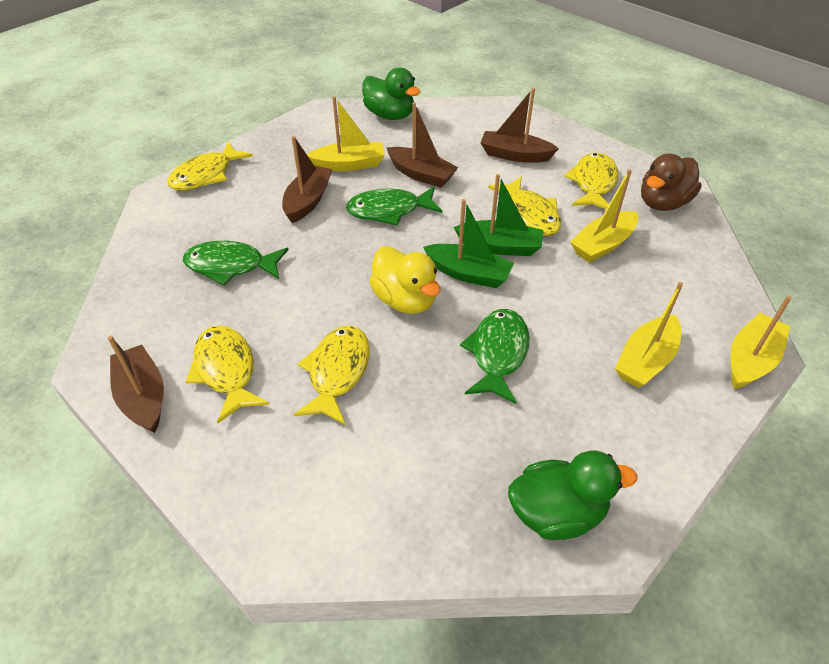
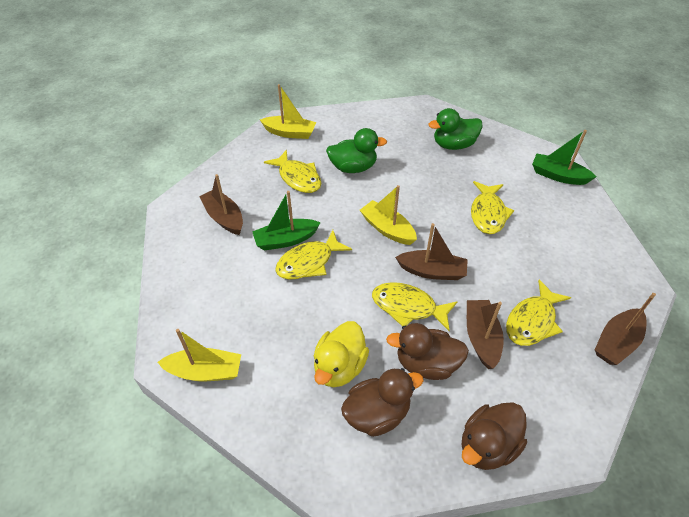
brown duck: 1 -> 3
green fish: 3 -> 0
yellow boat: 4 -> 3

